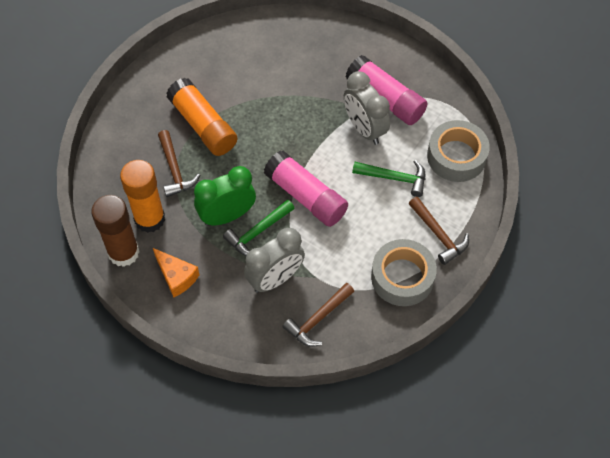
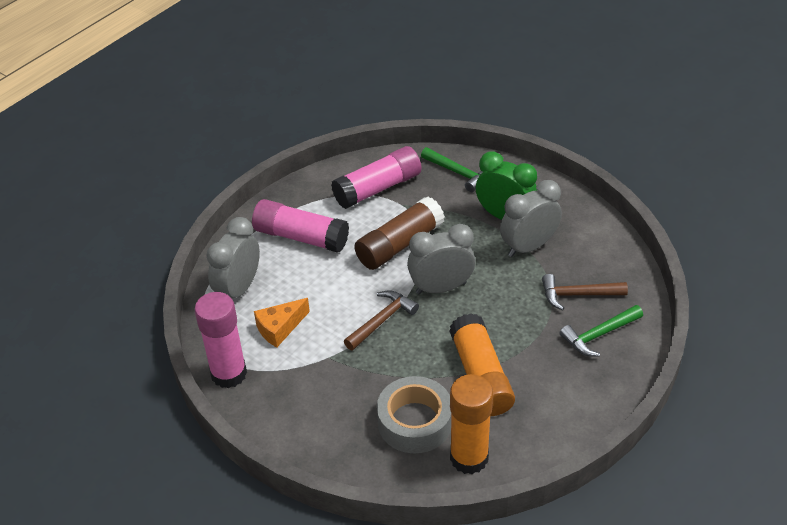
brown hammer: 3 -> 2
grey clock: 2 -> 3
grey tape: 2 -> 1
pink glue stick: 2 -> 3

